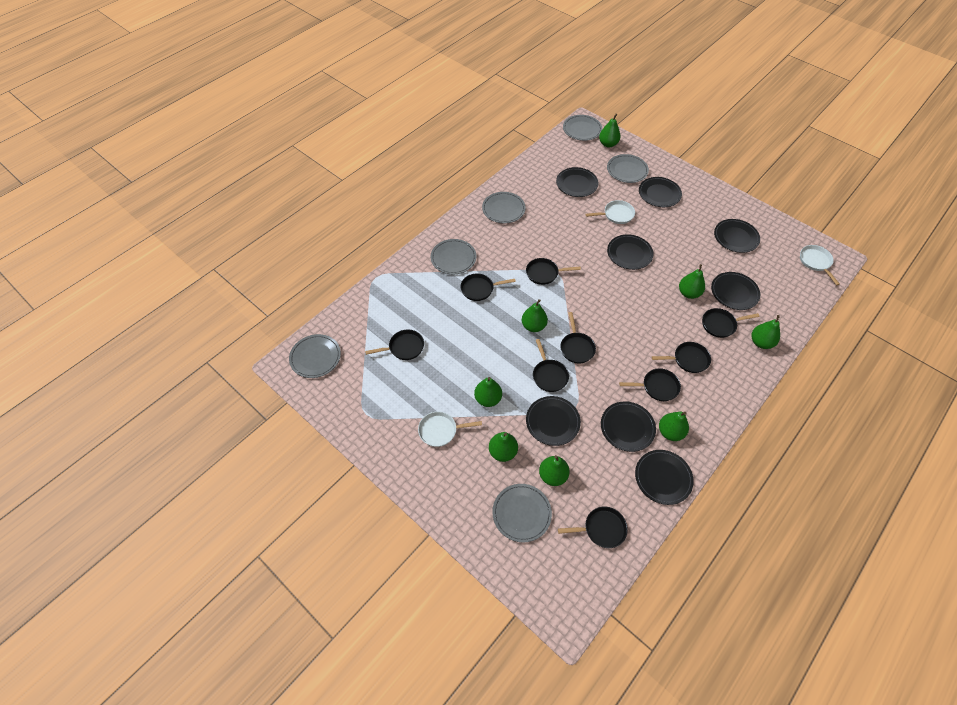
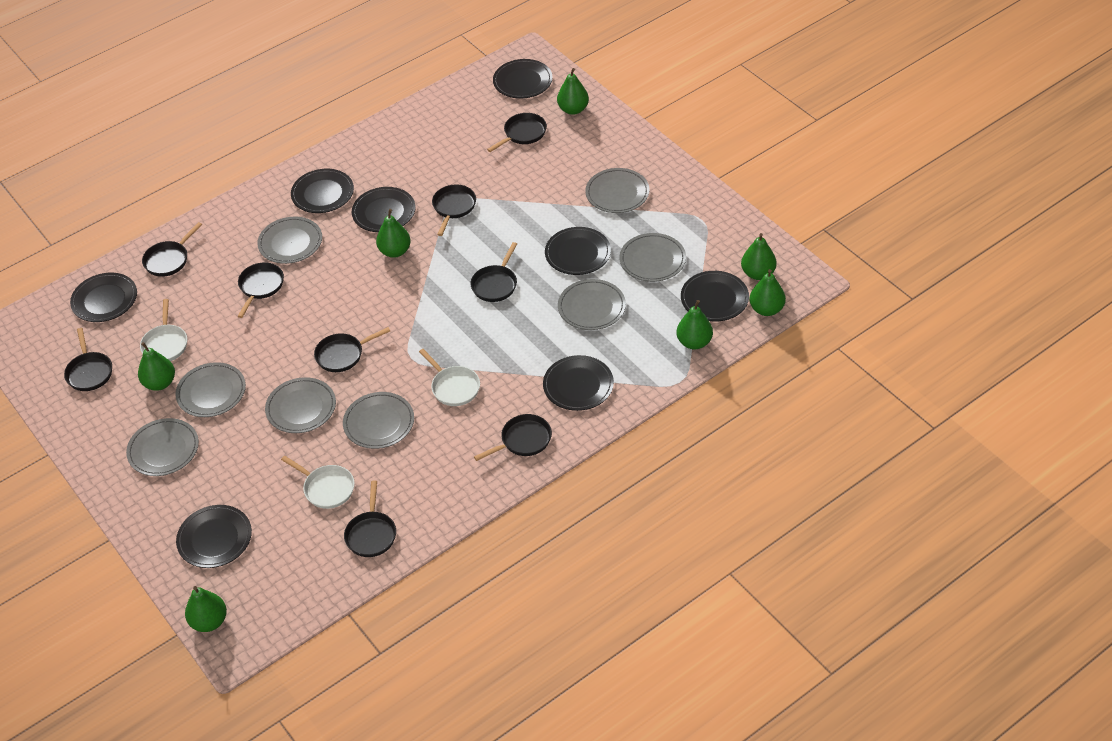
green pear: 8 -> 7
grey plate: 6 -> 8

